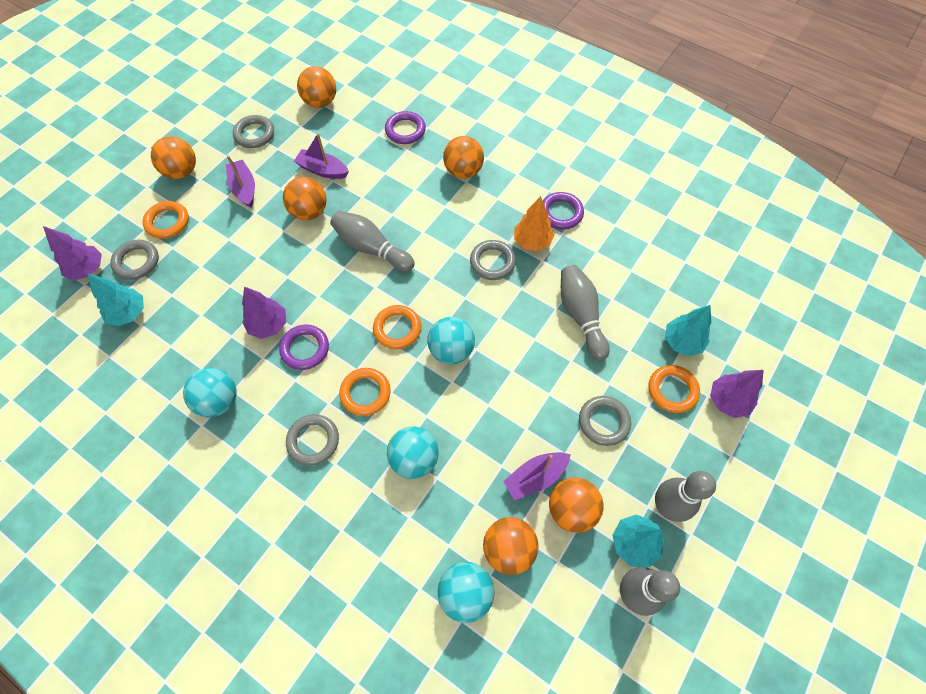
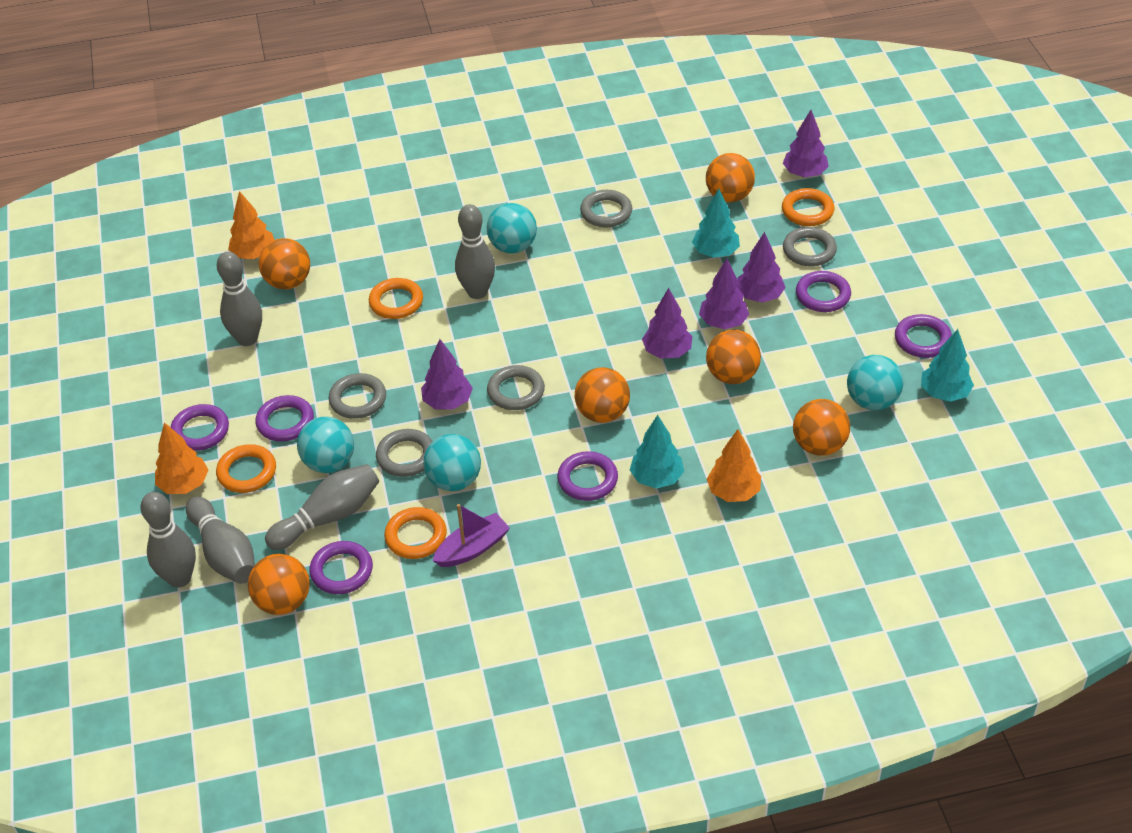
grey bowling pin: 4 -> 5
orange tree: 1 -> 3
purple boat: 3 -> 1
purple ring: 3 -> 6
purple tree: 3 -> 5

